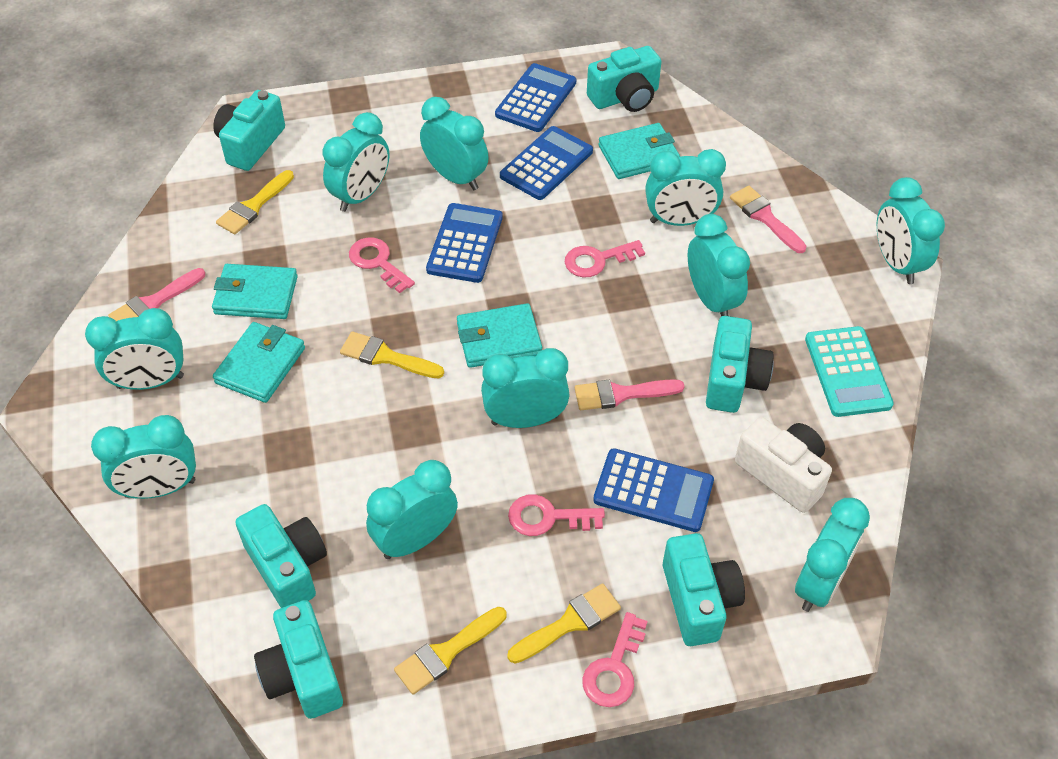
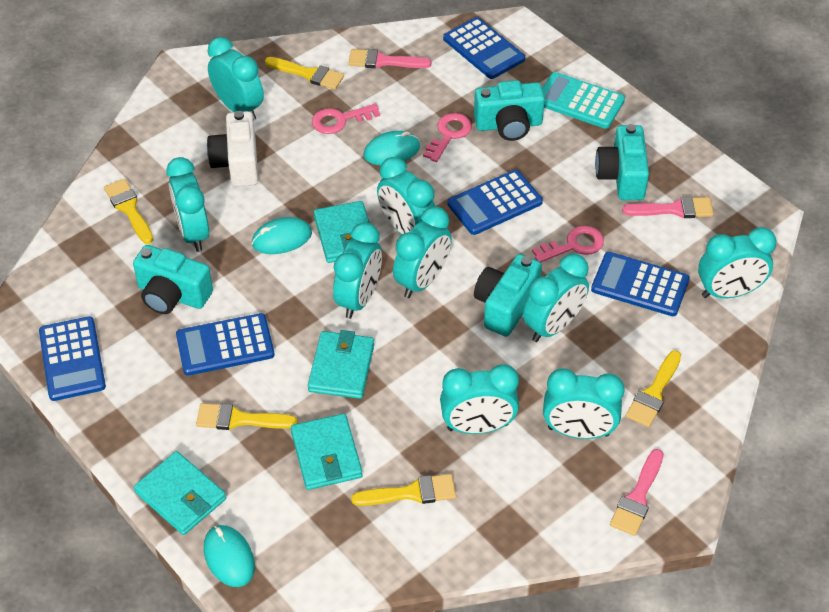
blue calculator: 4 -> 5
pink key: 4 -> 3
turquoise camera: 6 -> 4
turquoise clock: 10 -> 9
turquoise mouse: 0 -> 3
yellow brush: 4 -> 5

